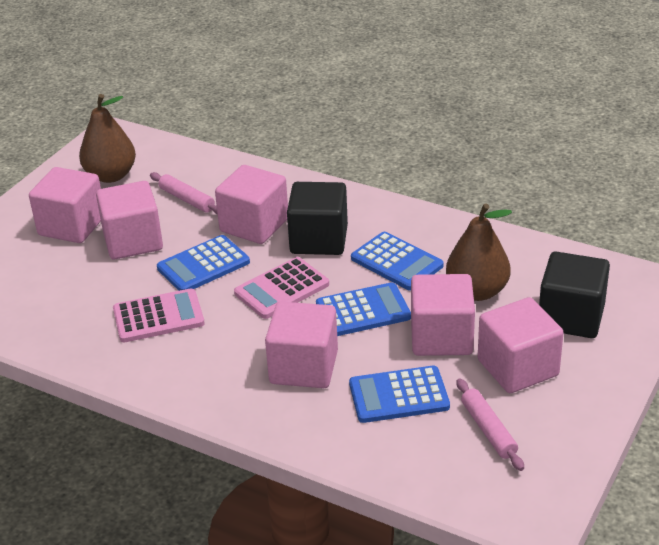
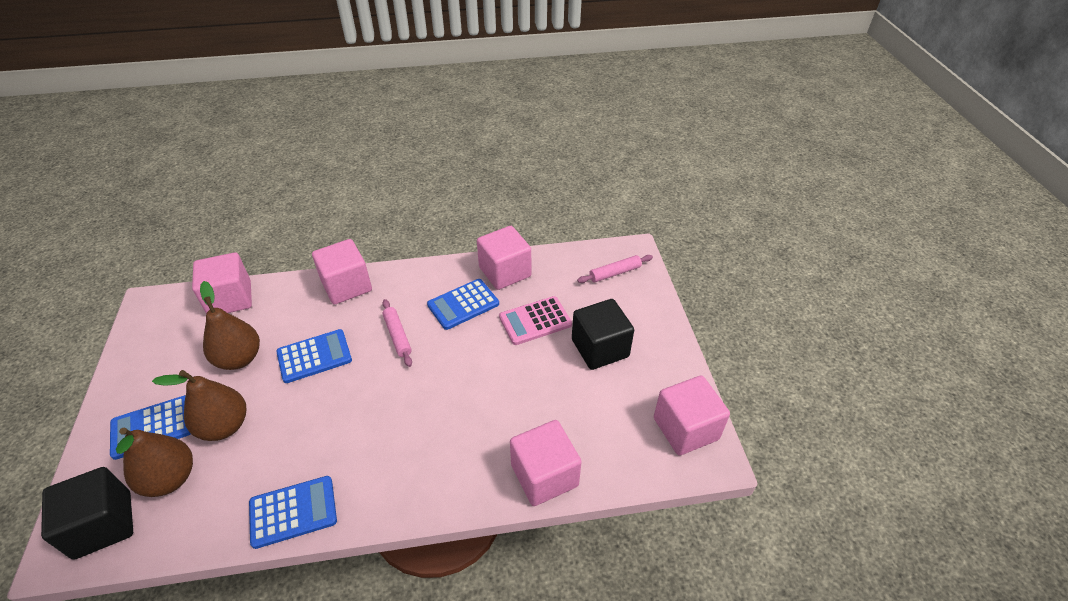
brown pear: 2 -> 3
pink calculator: 2 -> 1
pink cube: 6 -> 5

